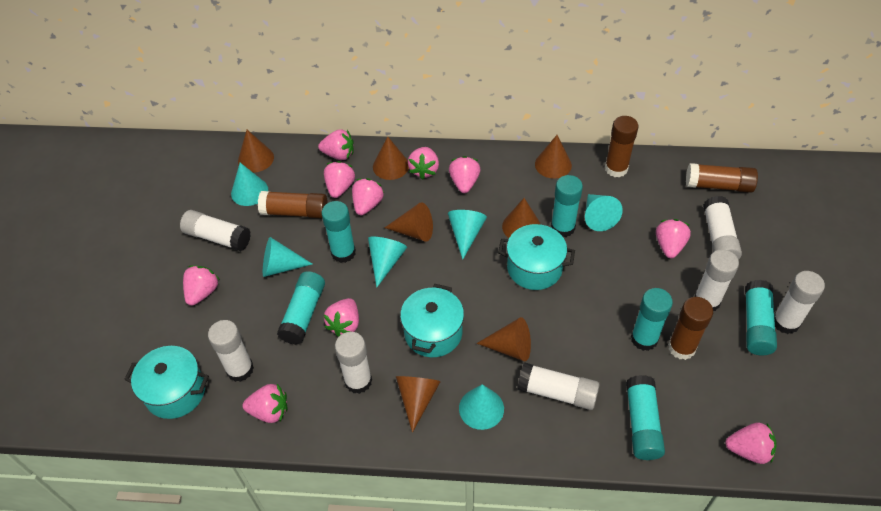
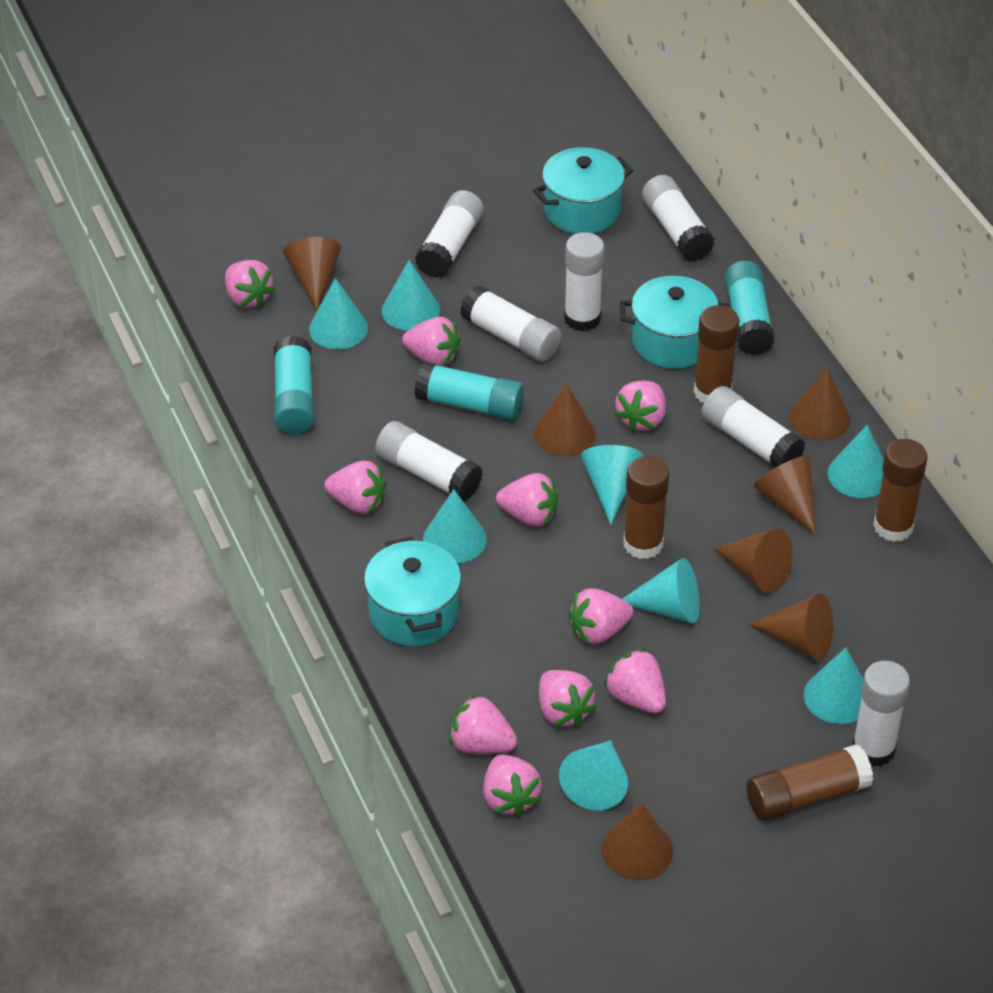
turquoise cone: 6 -> 8
turquoise glue stick: 6 -> 3

